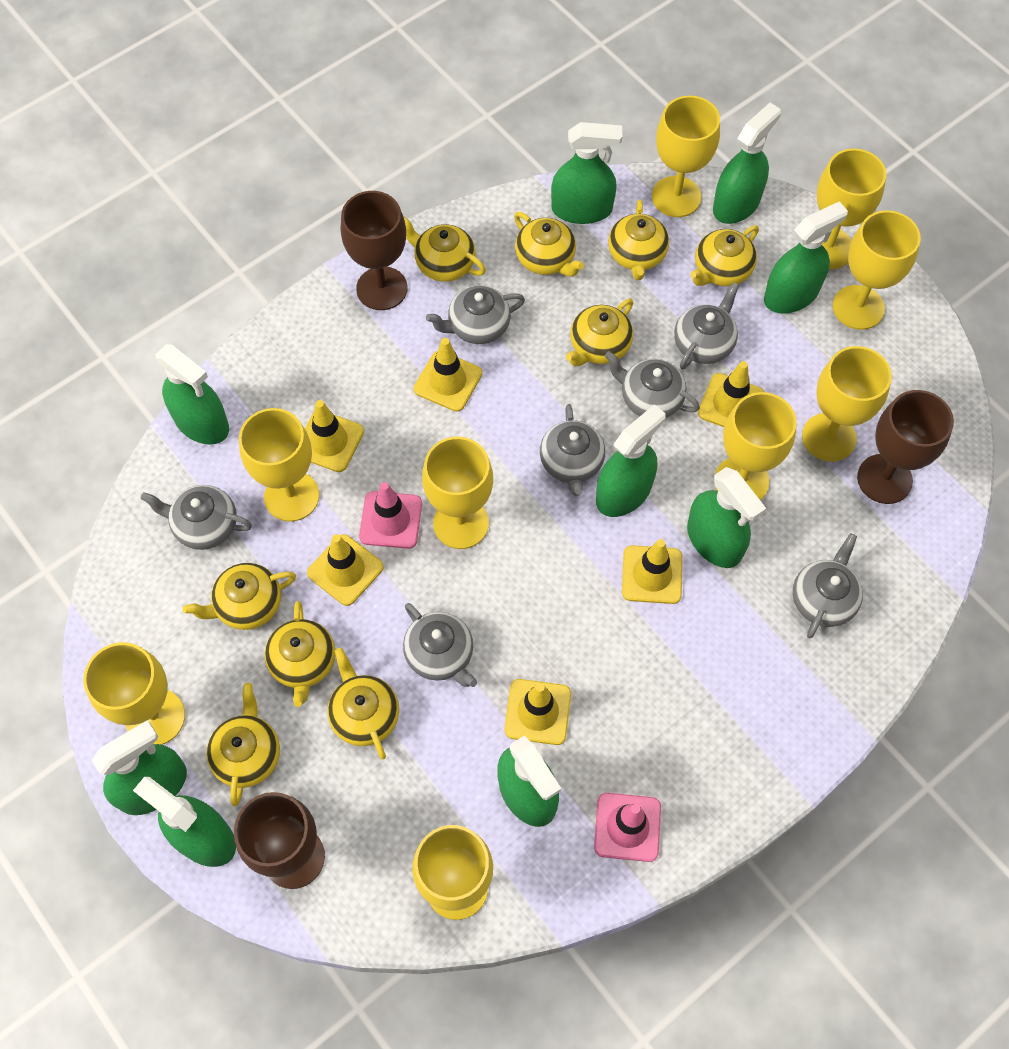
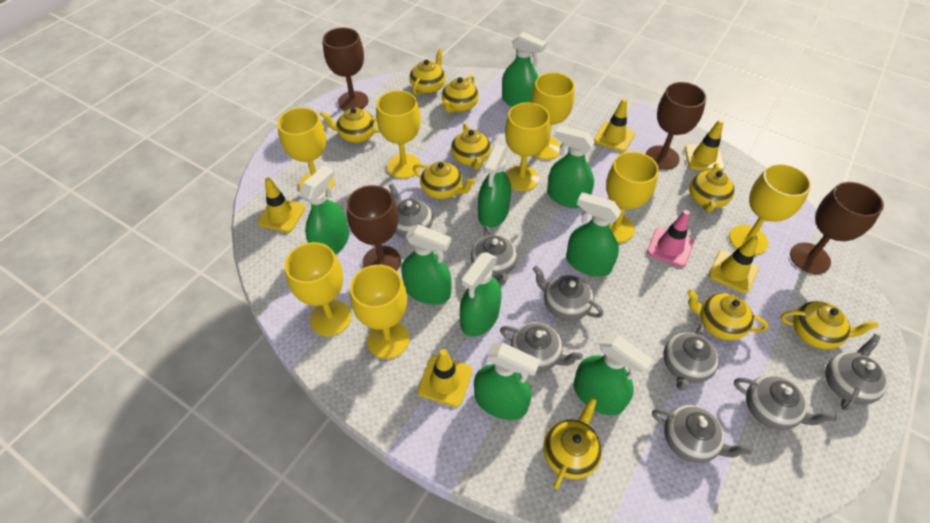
brown goblet: 3 -> 4
grey teapot: 7 -> 8
pink traffic cone: 2 -> 1
yellow goblet: 9 -> 8
yellow traffic cone: 6 -> 5

